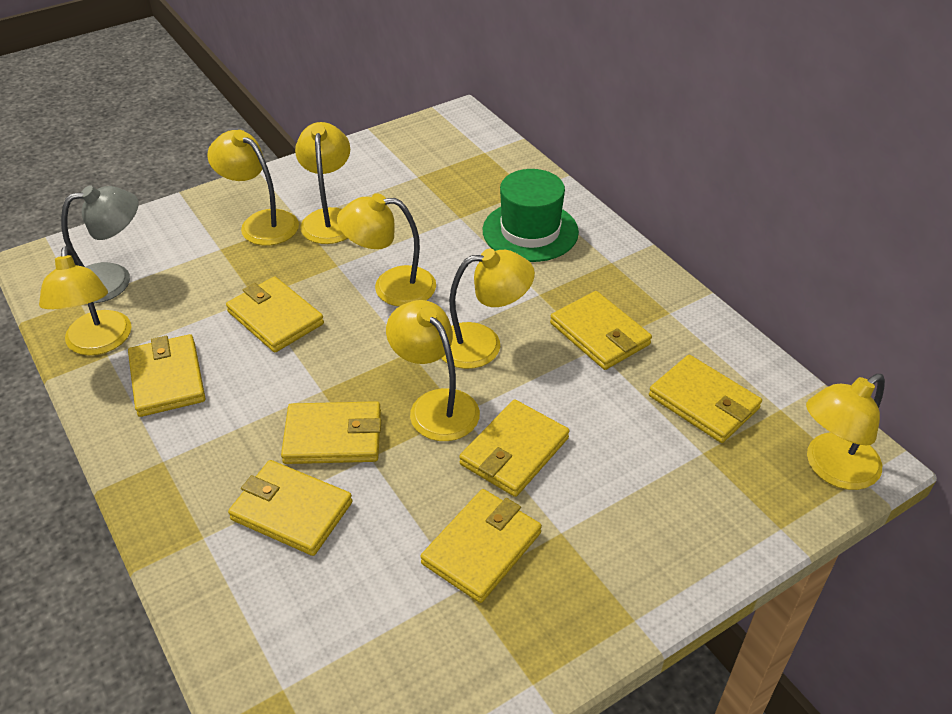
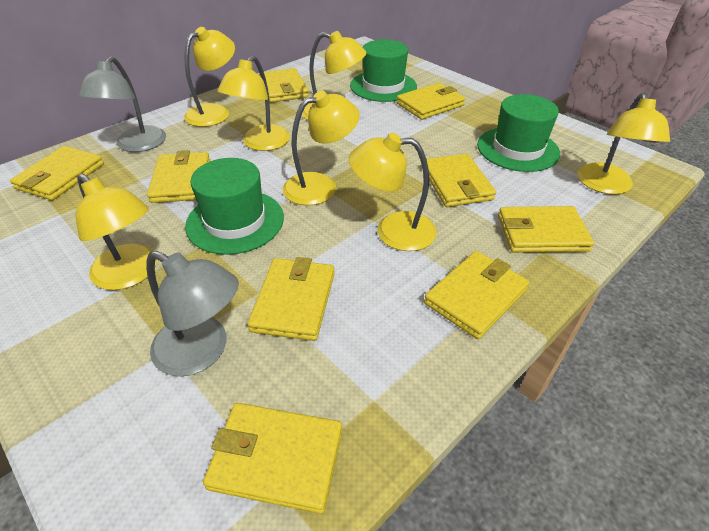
green hat: 1 -> 3
grey lamp: 1 -> 2
yellow wallet: 8 -> 9

